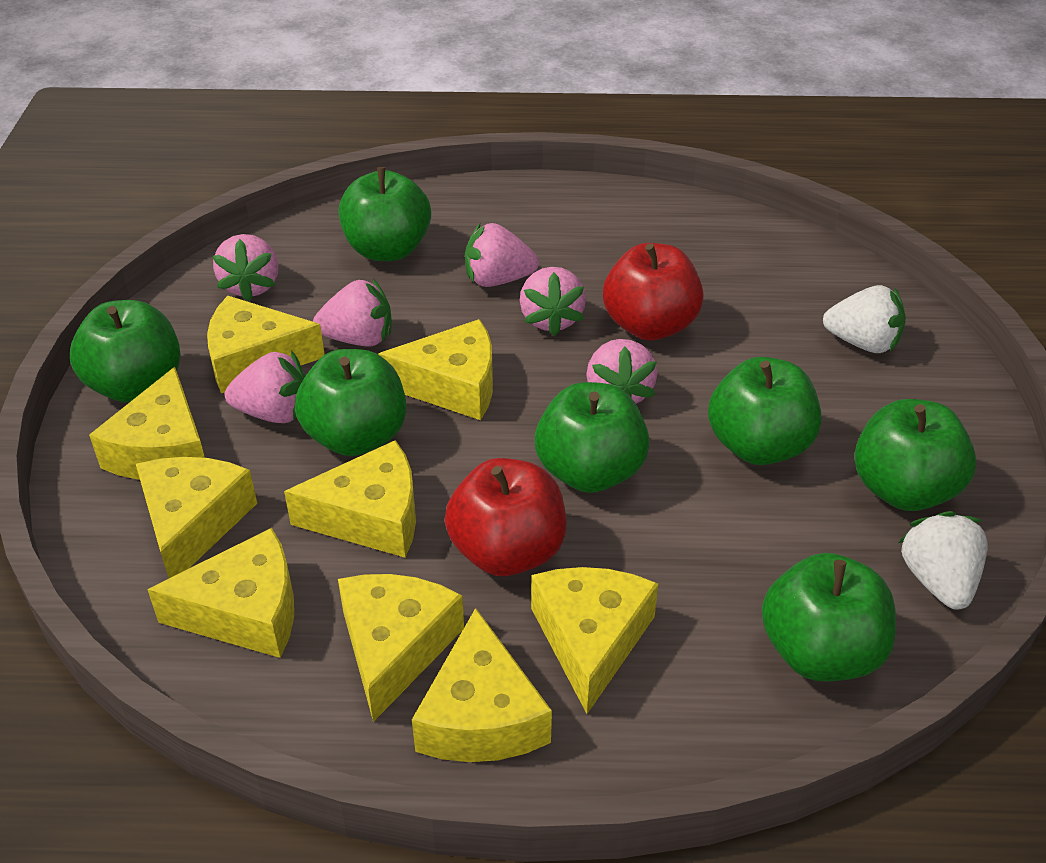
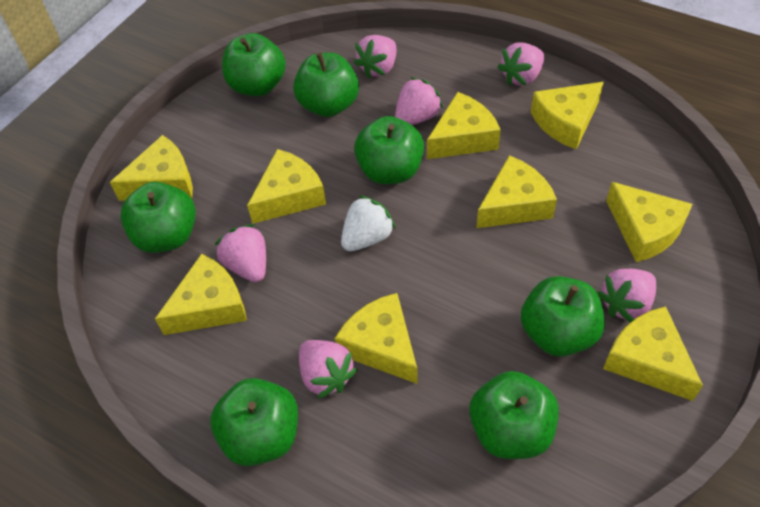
red apple: 2 -> 0
white strawberry: 2 -> 1

